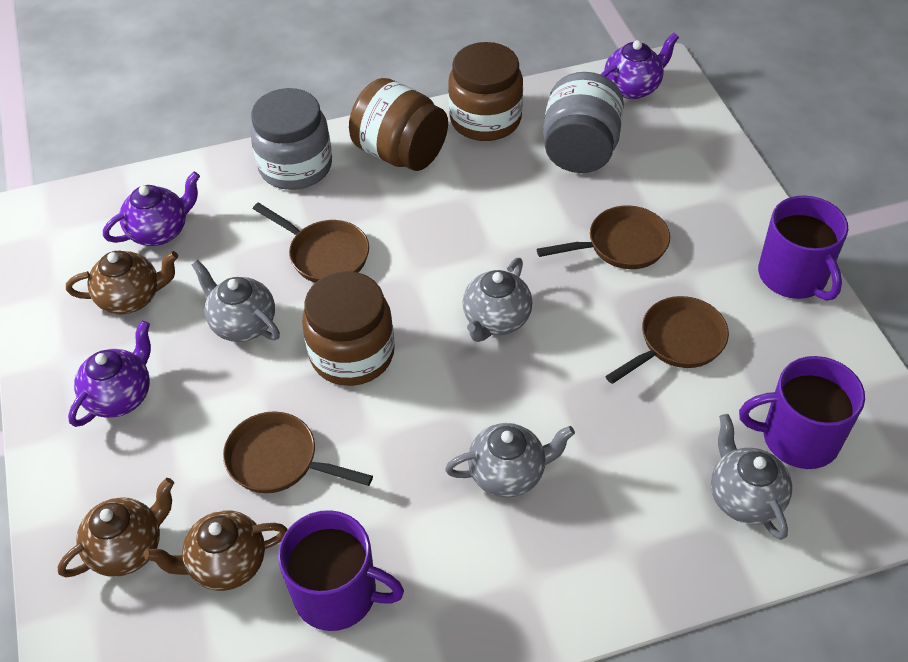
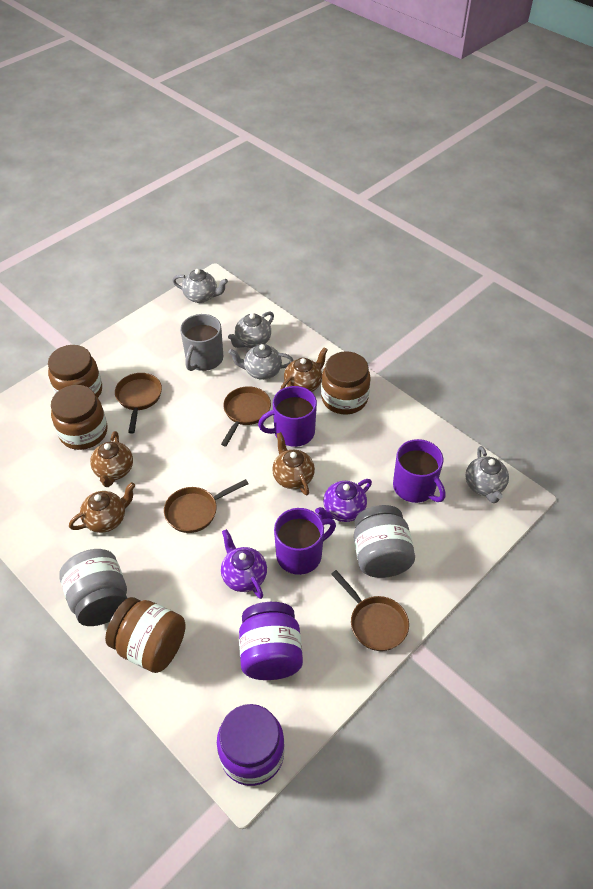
brown jar: 3 -> 4
brown teapot: 3 -> 4
grey mug: 0 -> 1
purple jar: 0 -> 2
purple teapot: 3 -> 2

